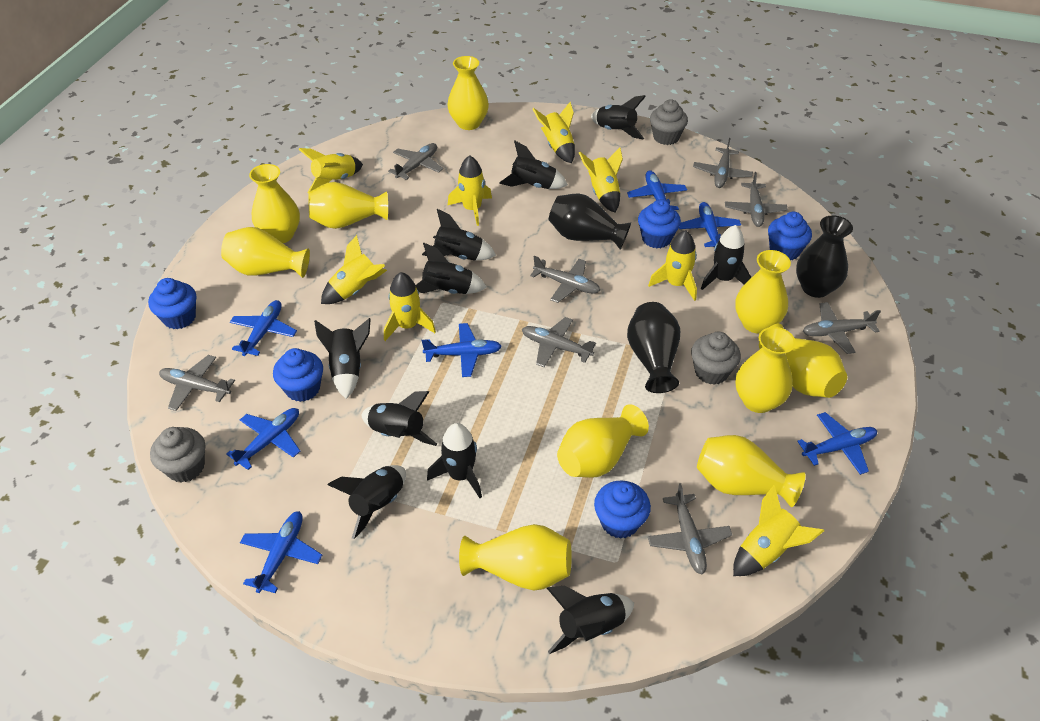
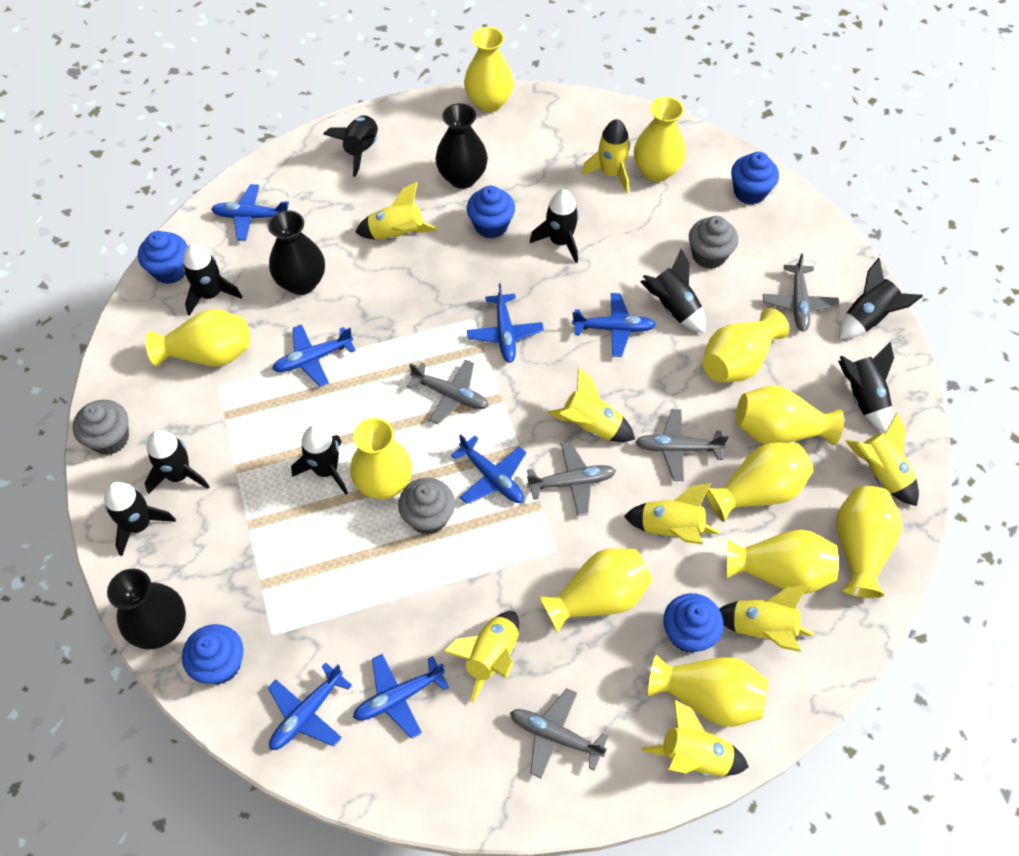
black rocket: 10 -> 9
grey plane: 8 -> 5
yellow vase: 10 -> 11

